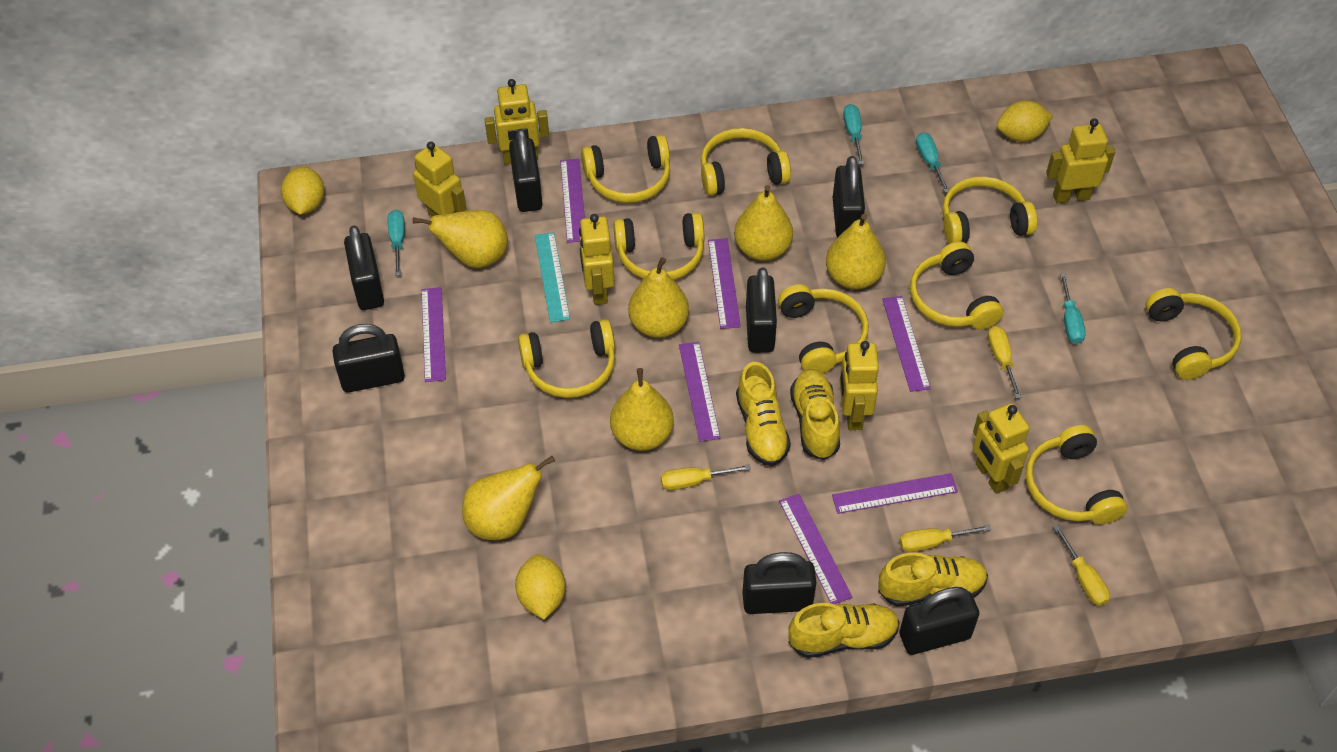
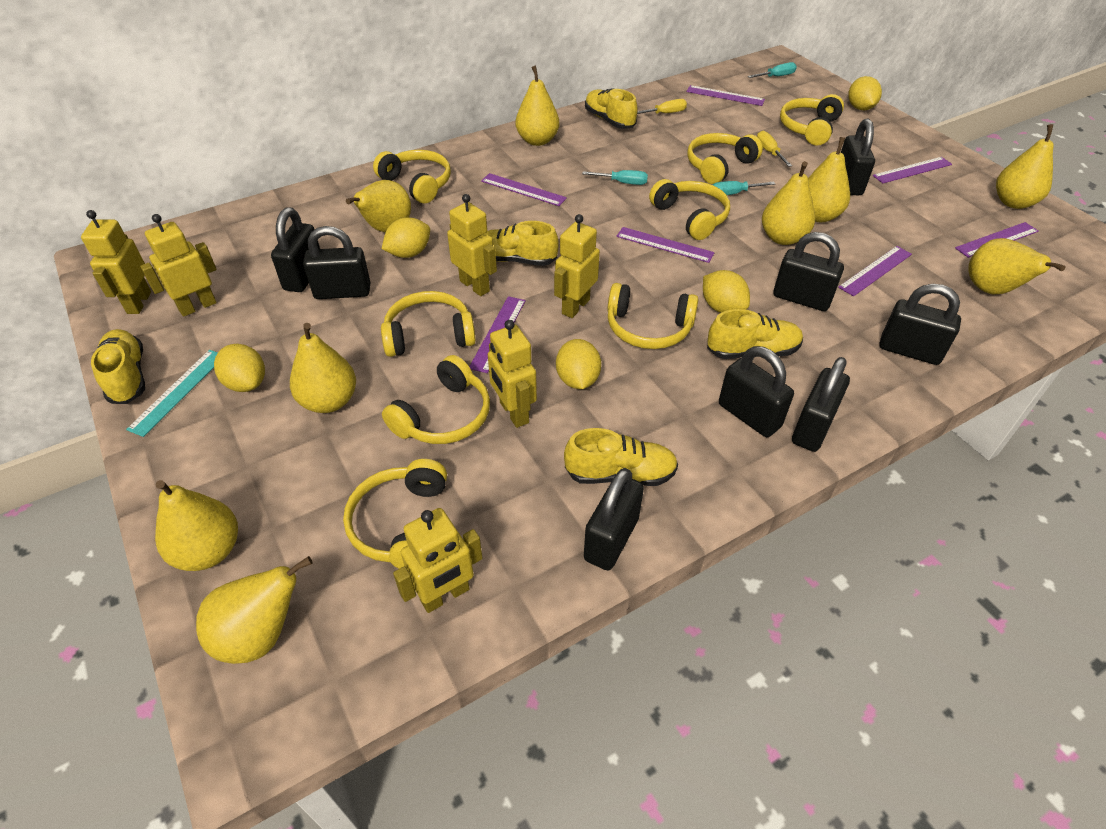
black padlock: 7 -> 8
turquoise screwdriver: 4 -> 3
yellow headphones: 9 -> 8
yellow lemon: 3 -> 5
yellow pear: 6 -> 9
yellow screwdriver: 4 -> 2
yellow shoe: 4 -> 5

